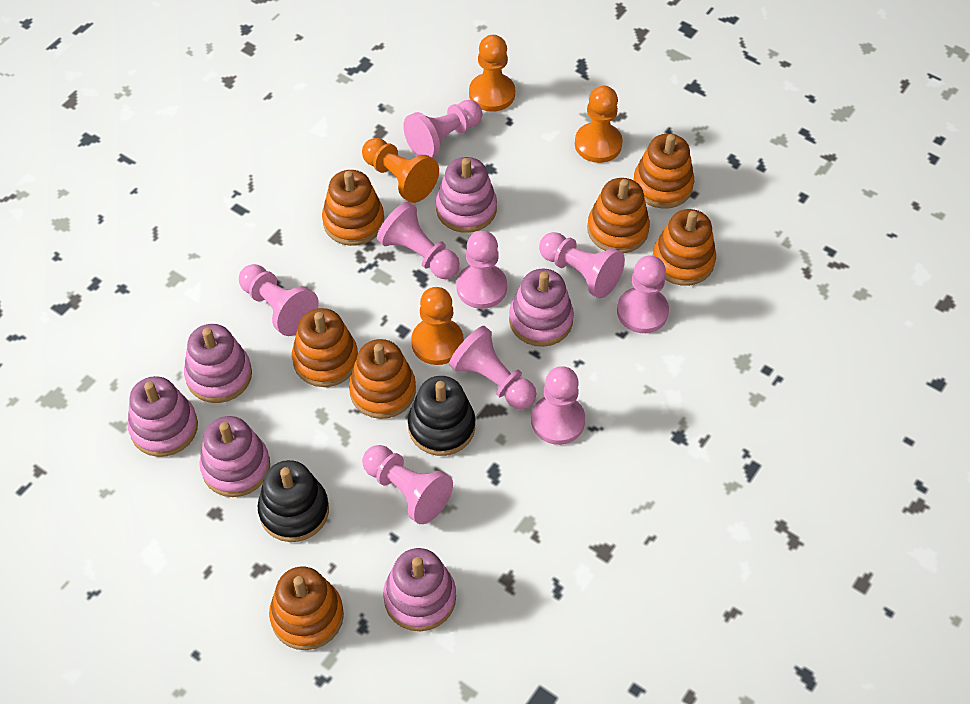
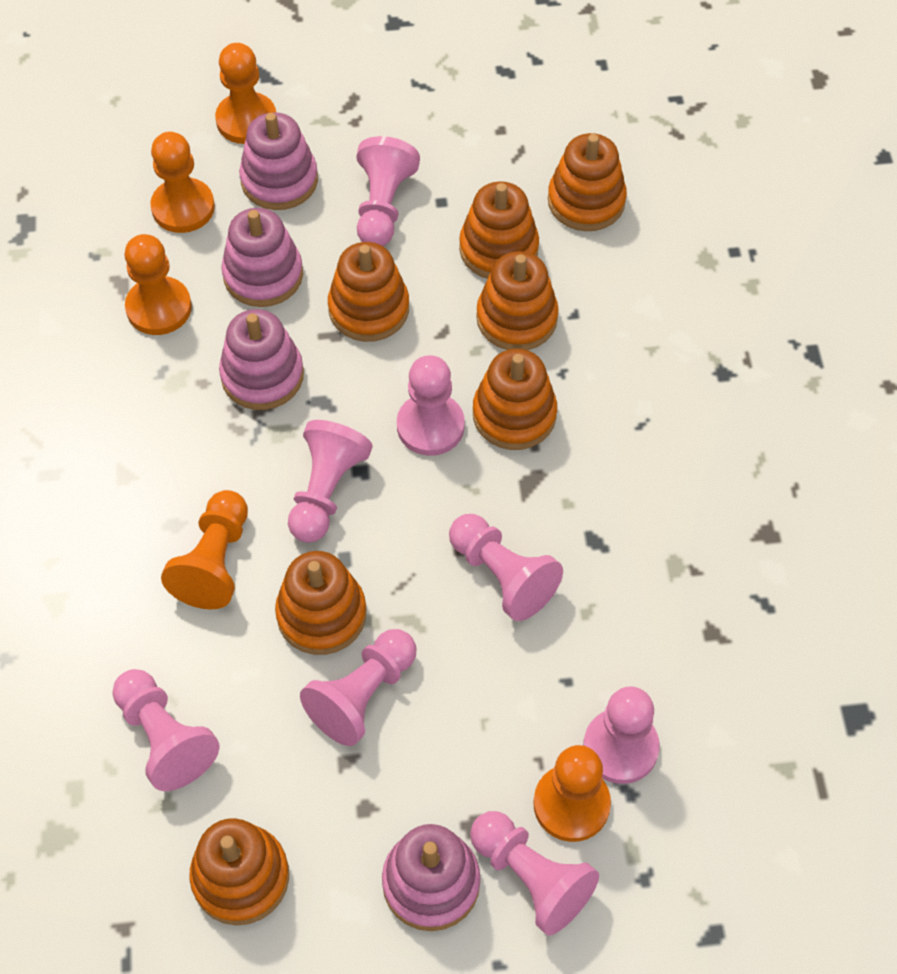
black stacking toy: 2 -> 0
orange pawn: 4 -> 5
pink pawn: 9 -> 8
pink stacking toy: 6 -> 4

